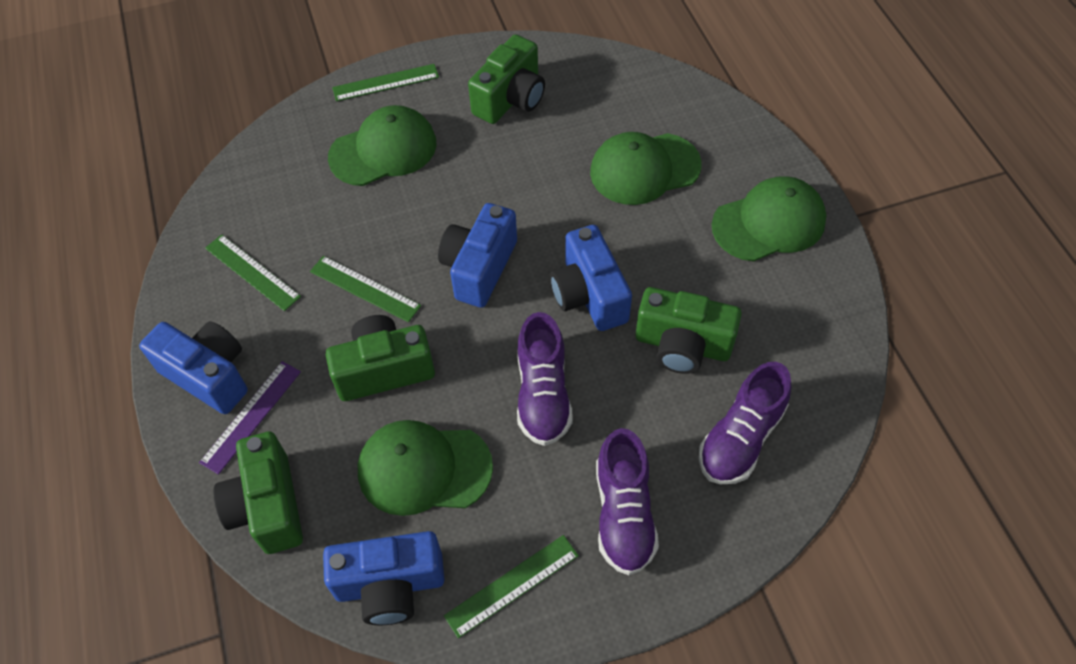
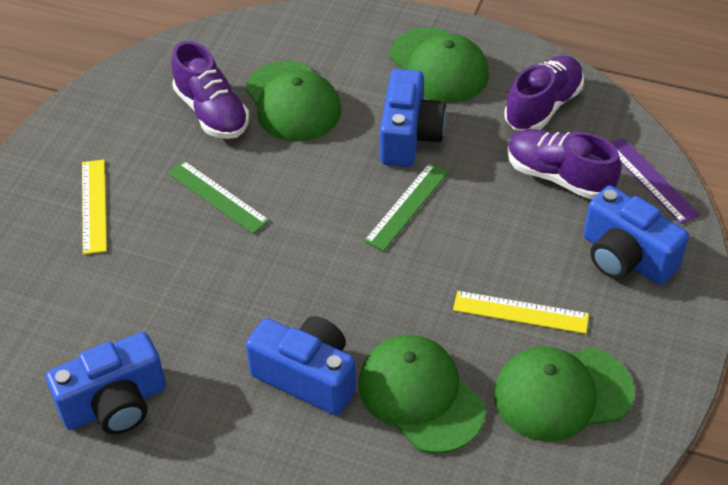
green camera: 4 -> 0
green ruler: 4 -> 2
yellow ruler: 0 -> 2

